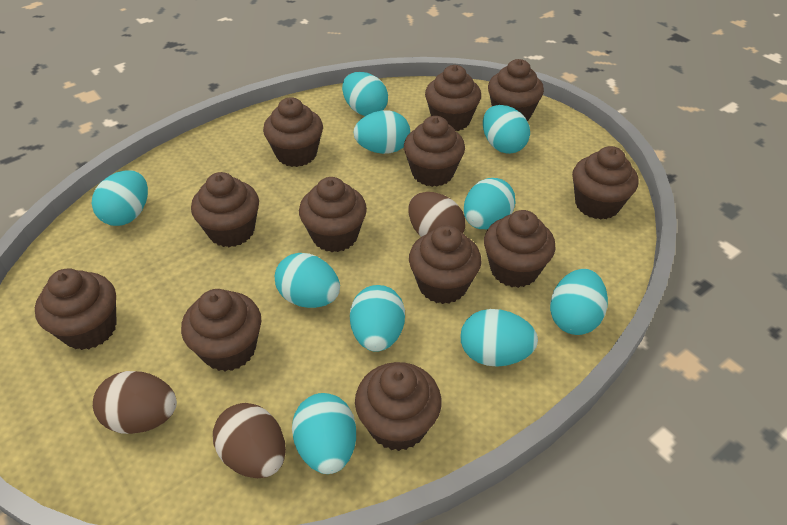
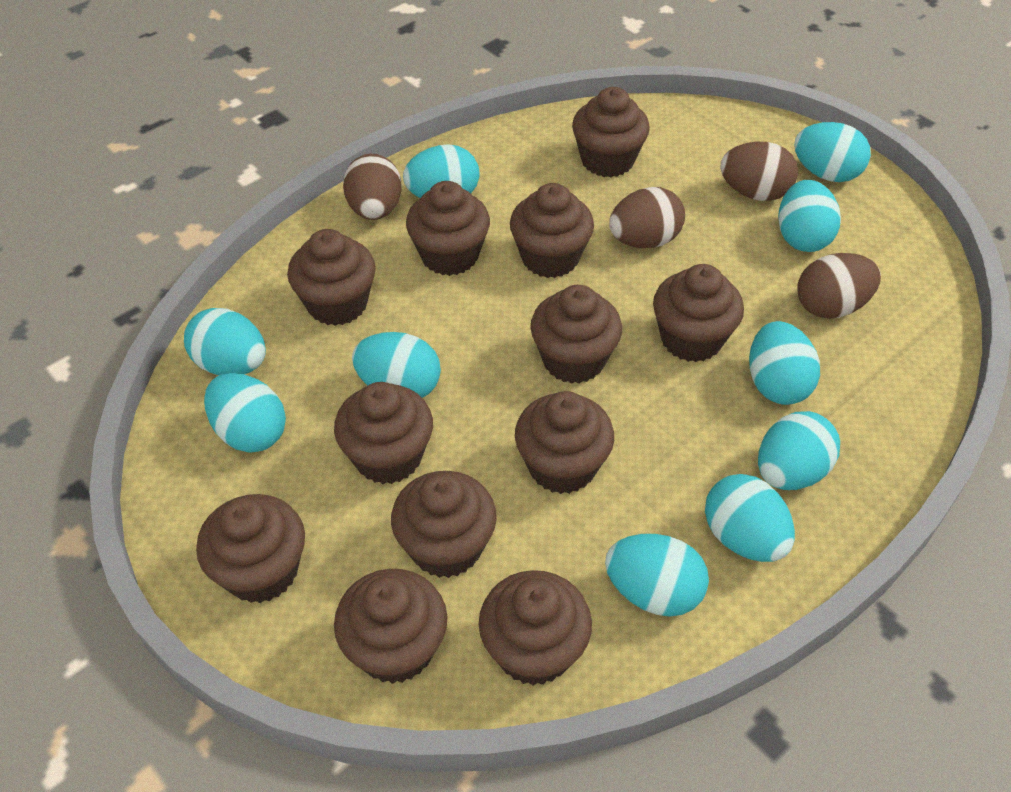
brown egg: 3 -> 4

